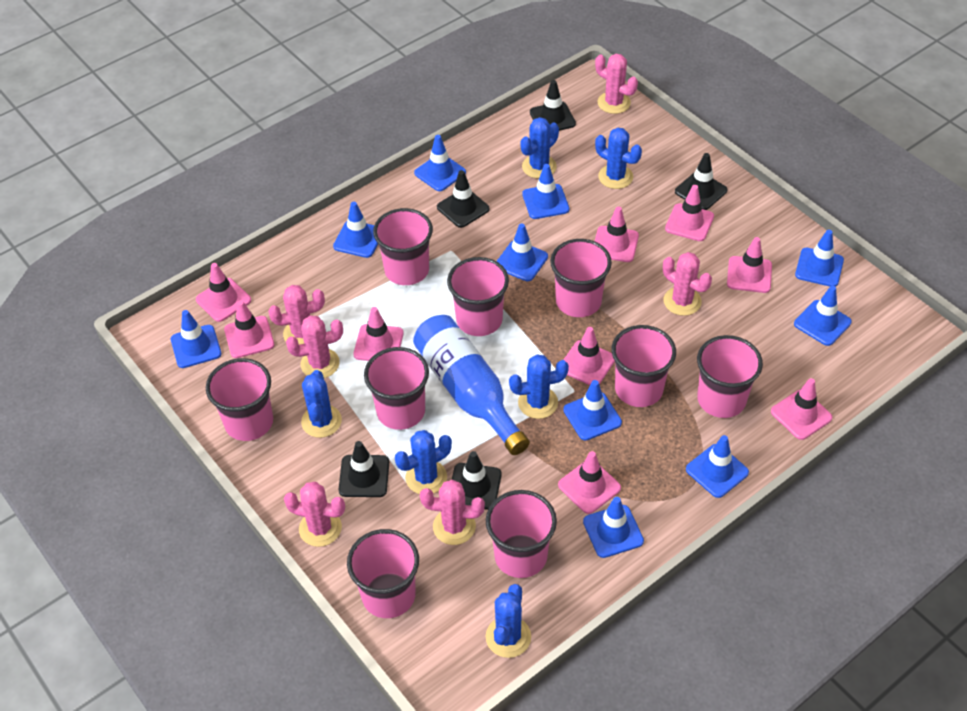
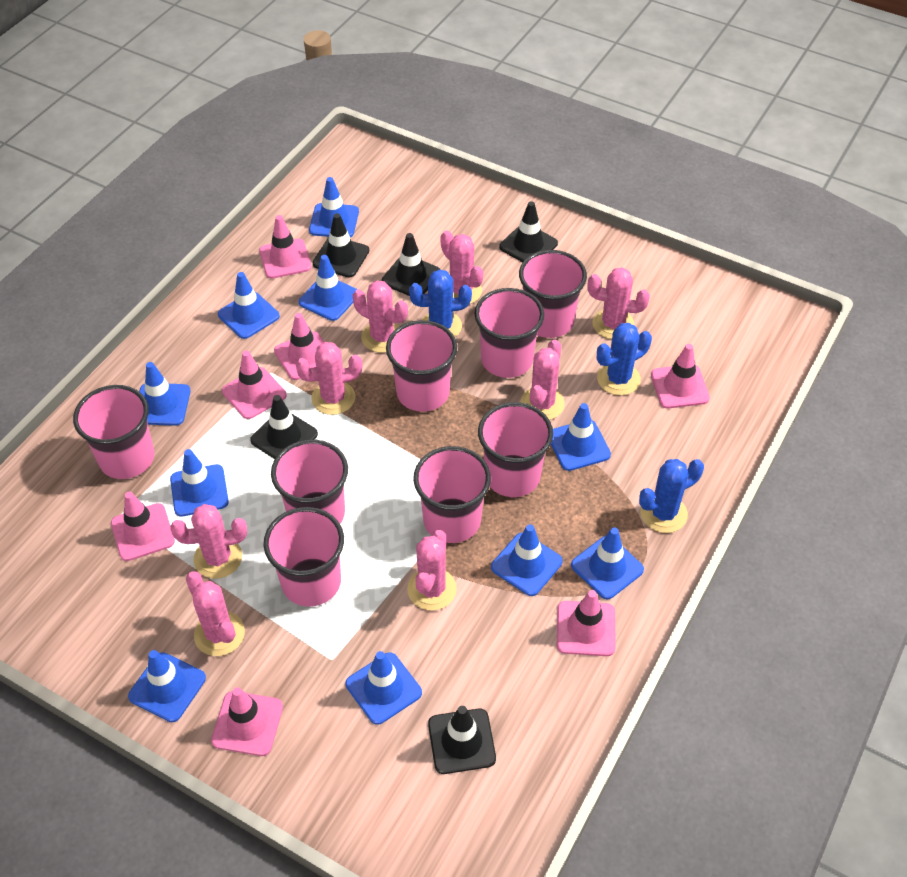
blue bottle: 1 -> 0
blue cactus: 6 -> 3
pink cactus: 6 -> 8
pink cup: 9 -> 8
pink traffic cone: 9 -> 7

